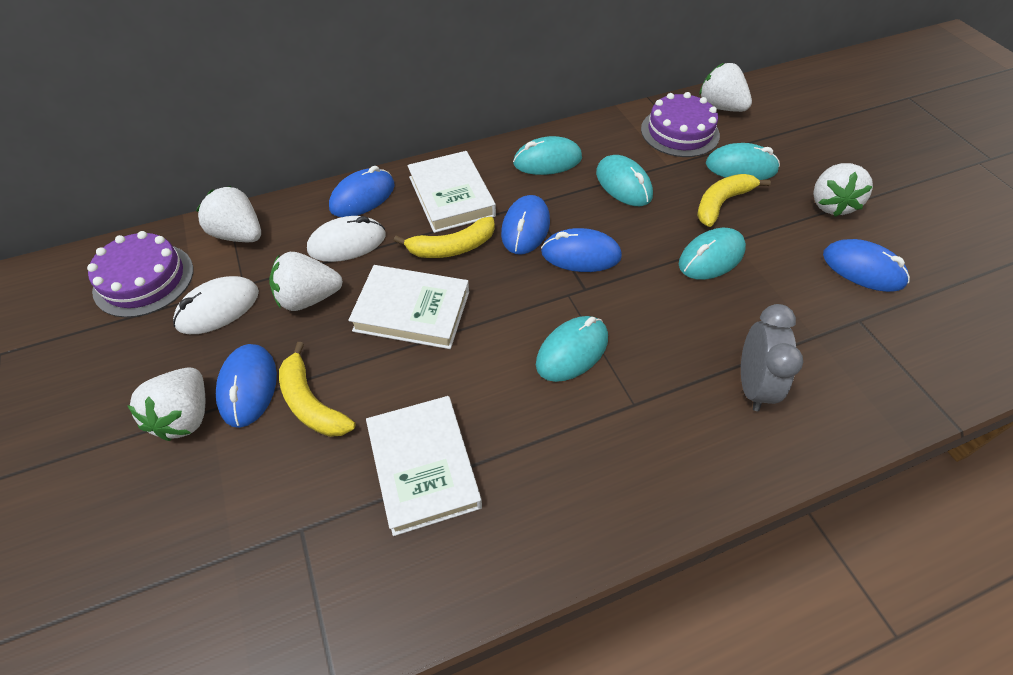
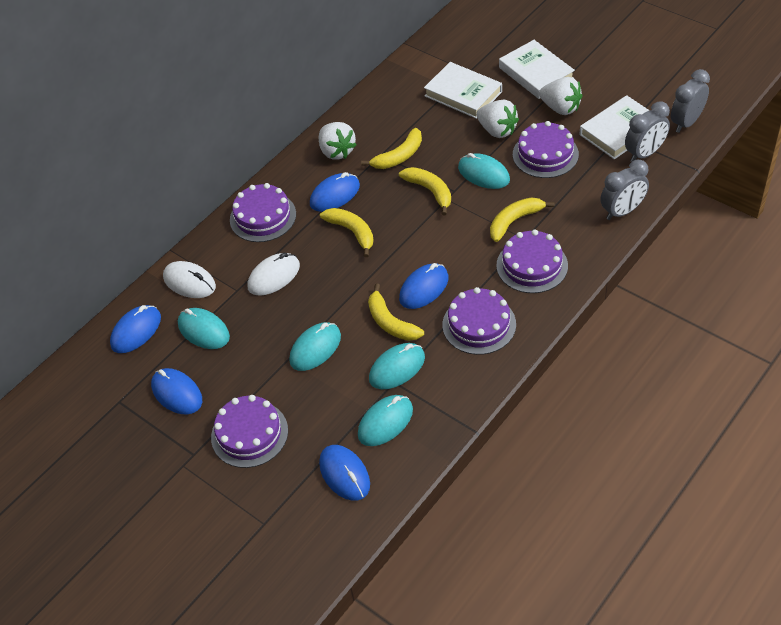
grey clock: 1 -> 3
purple cake: 2 -> 5
white strawberry: 5 -> 3
yellow banana: 3 -> 5

